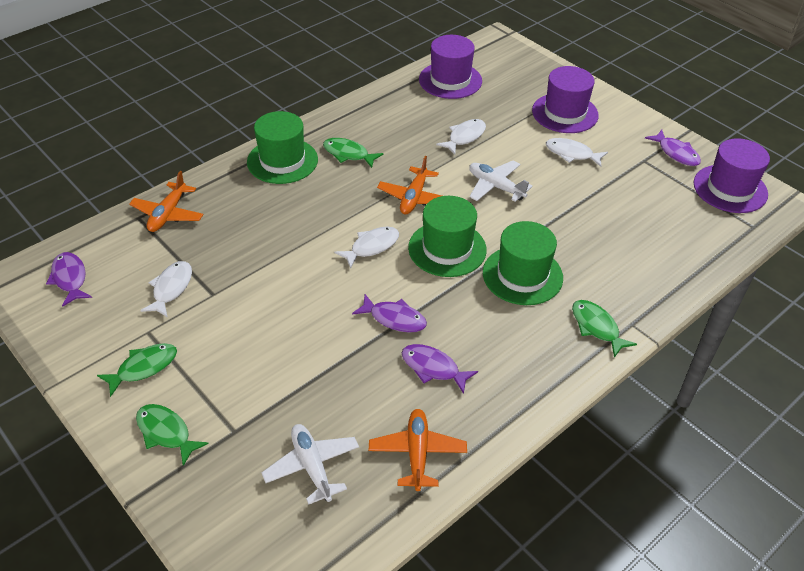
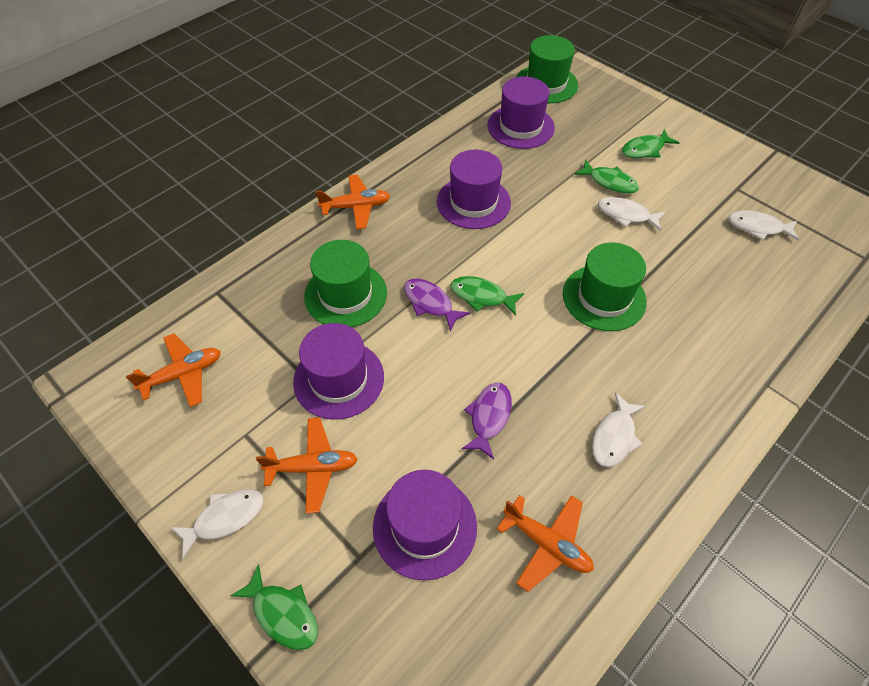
orange plane: 3 -> 4
purple fish: 4 -> 2
purple hat: 3 -> 4
white plane: 2 -> 0

